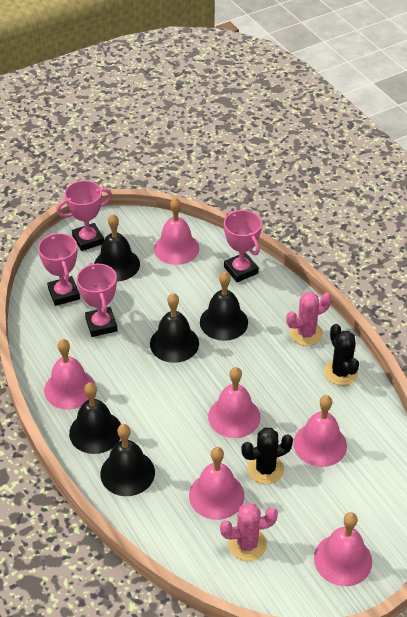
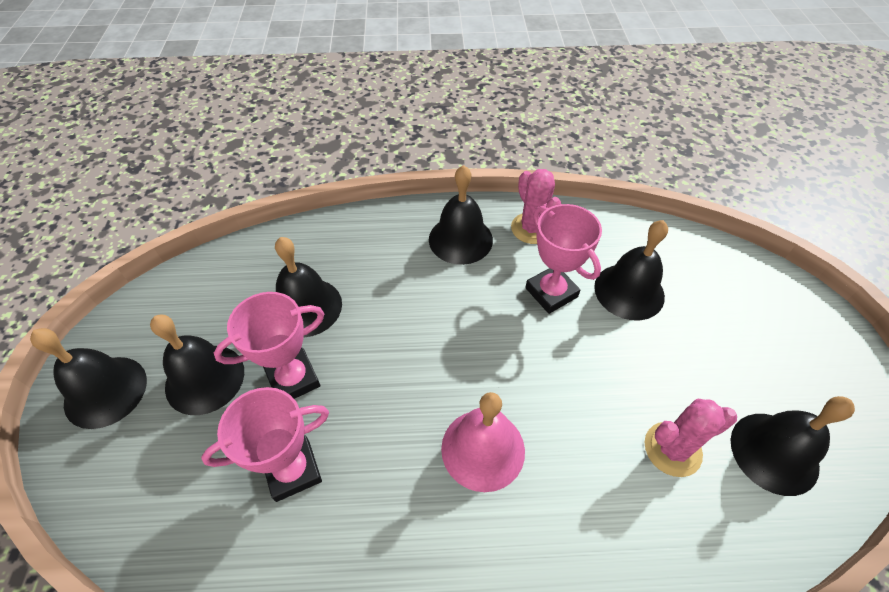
black bell: 5 -> 6
black cactus: 2 -> 0
pink bell: 6 -> 1
pink trophy: 4 -> 3

